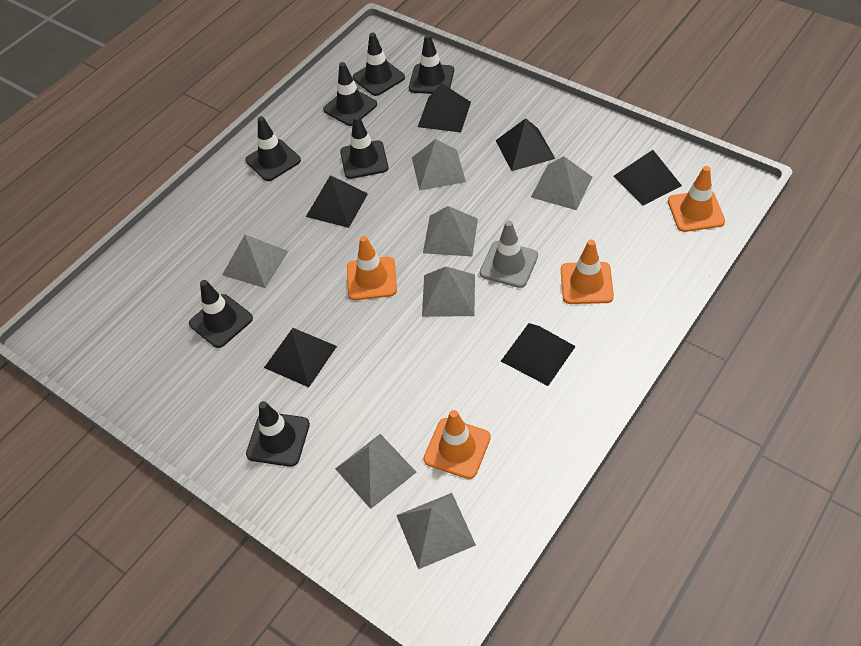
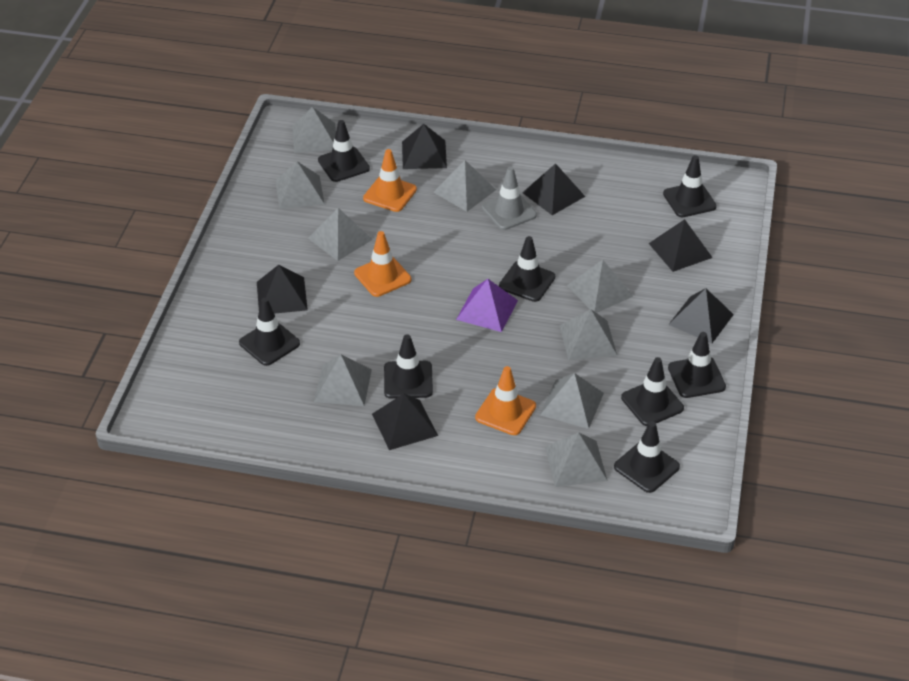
black traffic cone: 7 -> 8
grey pyramid: 7 -> 9
orange traffic cone: 4 -> 3
purple pyramid: 0 -> 1

